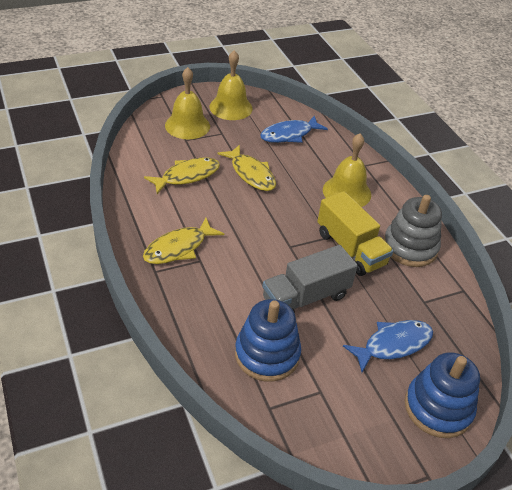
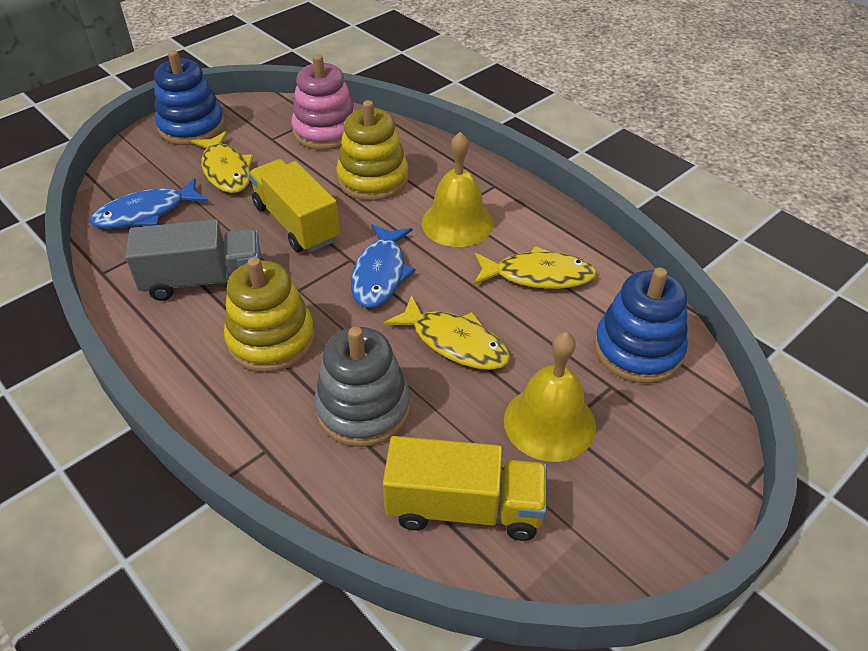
pink stacking toy: 0 -> 1
yellow bell: 3 -> 2
yellow stacking toy: 0 -> 2
yellow truck: 1 -> 2

